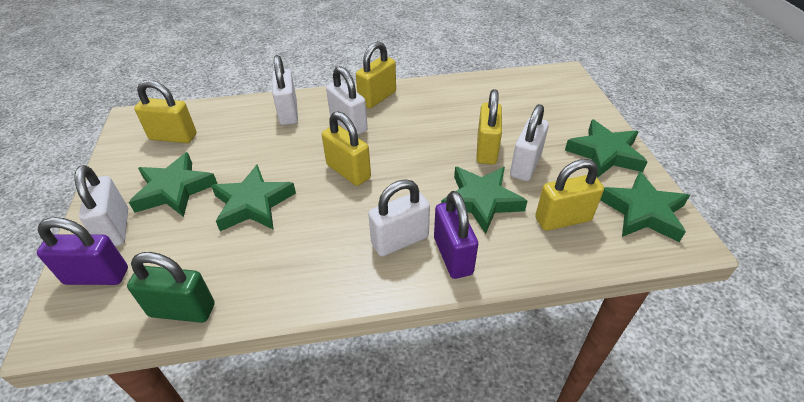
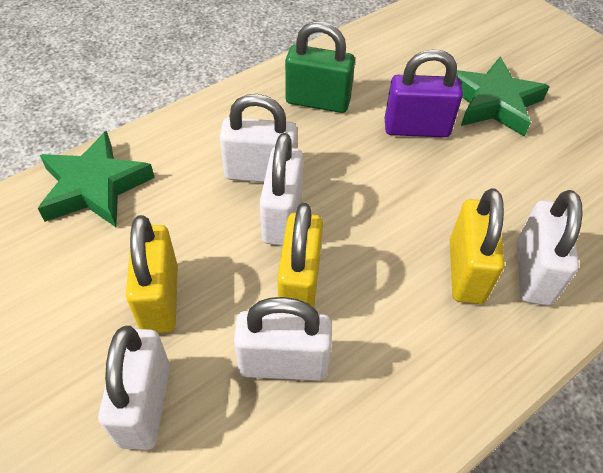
green star: 5 -> 2
purple padlock: 2 -> 1
yellow padlock: 5 -> 3

